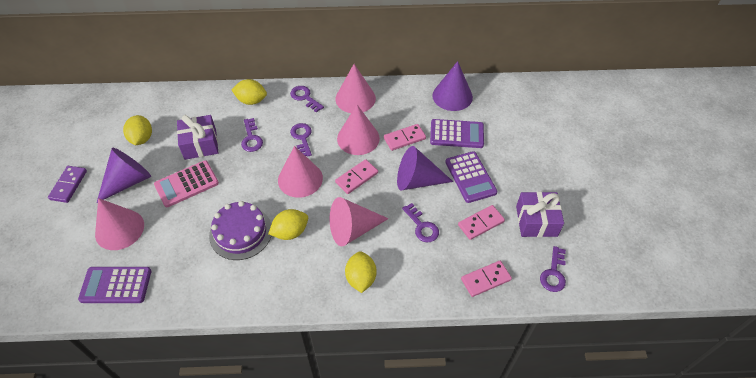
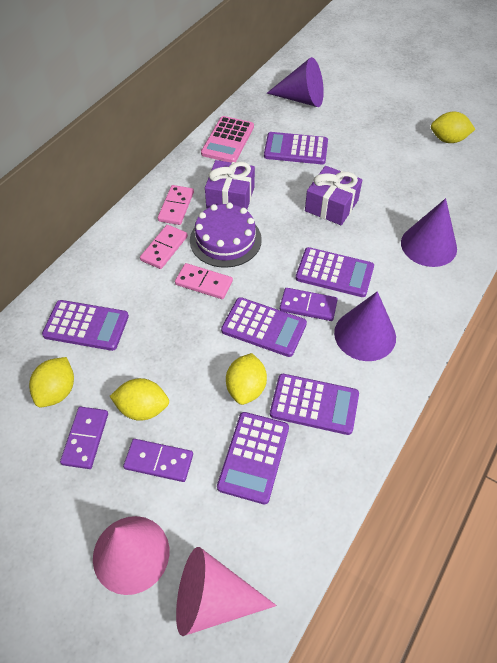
pink cone: 5 -> 2
pink domino: 4 -> 3
purple calculator: 3 -> 6
purple domino: 1 -> 3
purple key: 5 -> 0

